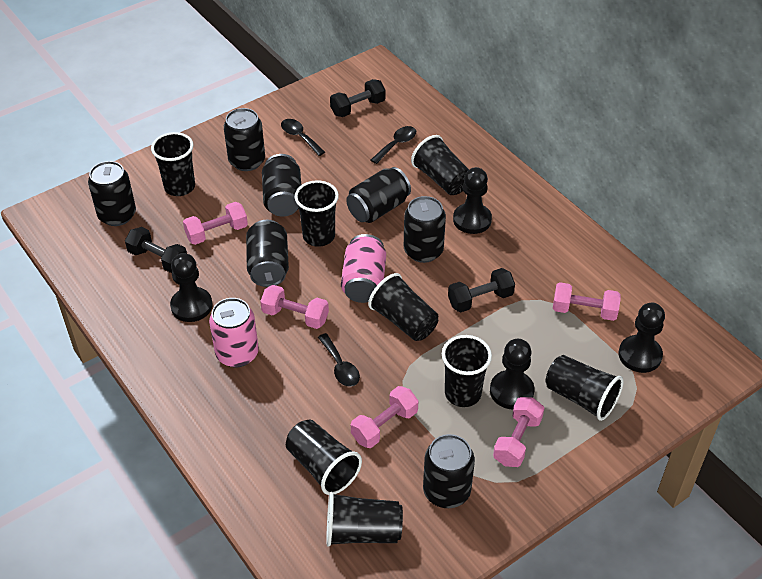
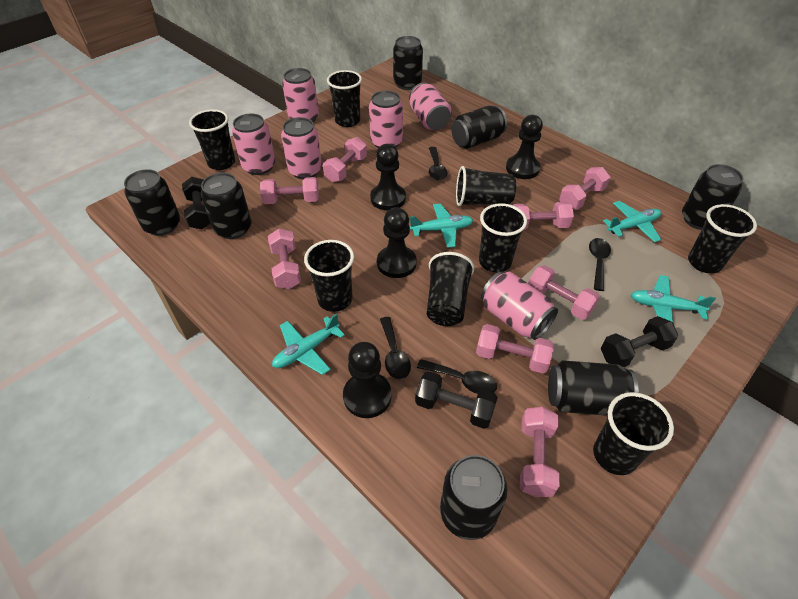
black spoon: 3 -> 4
pink can: 2 -> 6
pink dumbbell: 5 -> 8
turquoise plane: 0 -> 4

